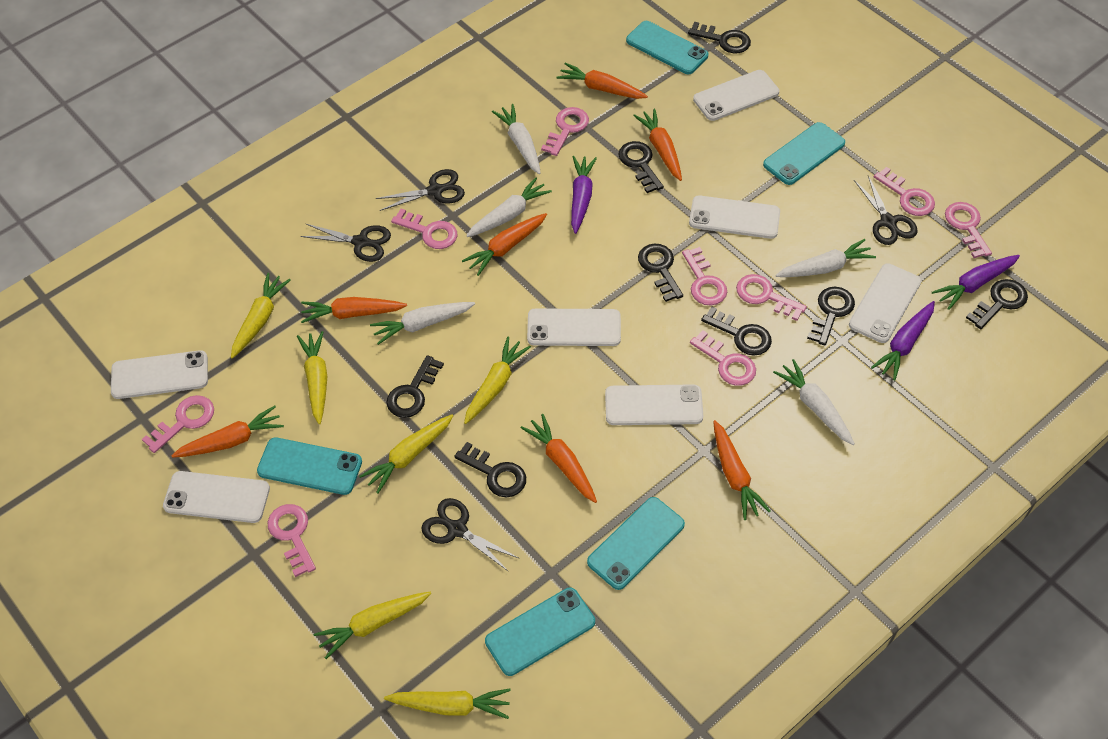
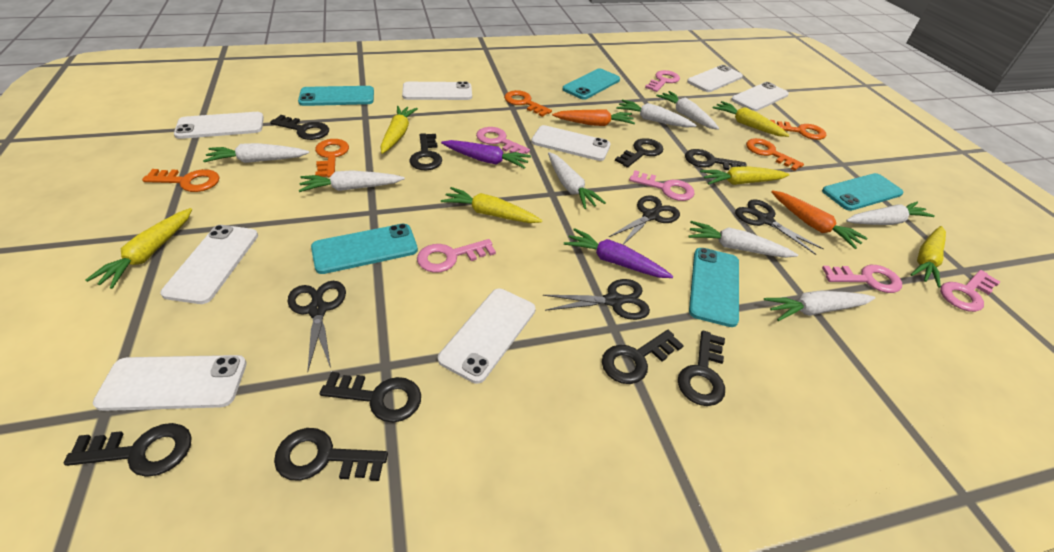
black key: 8 -> 9
orange carrot: 7 -> 2
orange key: 0 -> 5
pink key: 9 -> 6
purple carrot: 3 -> 2
white carrot: 5 -> 8
white phone: 7 -> 8

